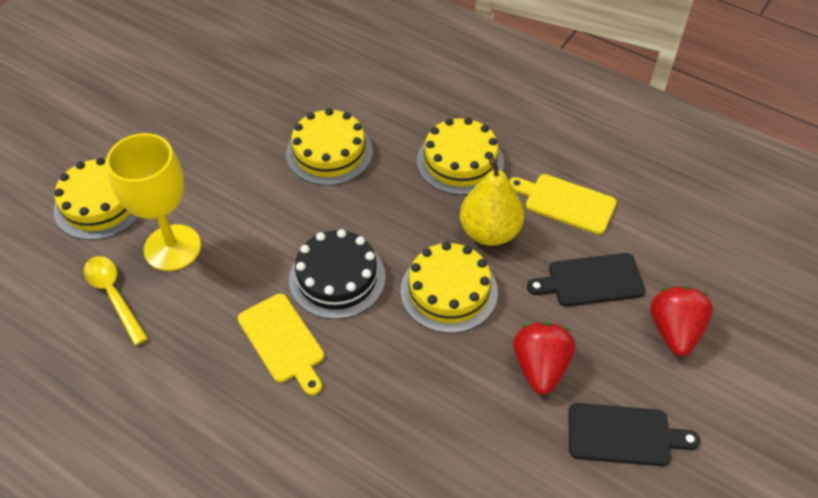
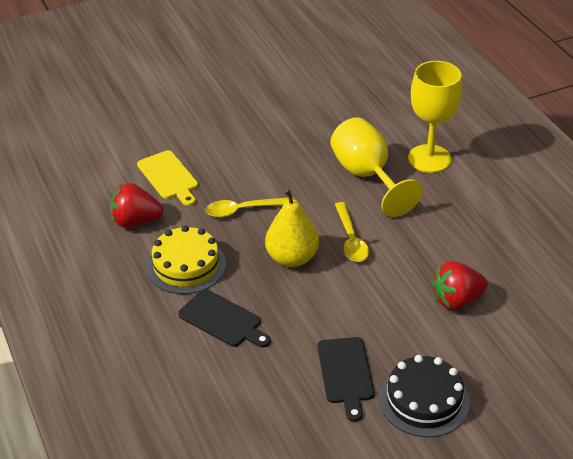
yellow cake: 4 -> 1
yellow cutting board: 2 -> 1
yellow goblet: 1 -> 2
yellow spoon: 1 -> 2

